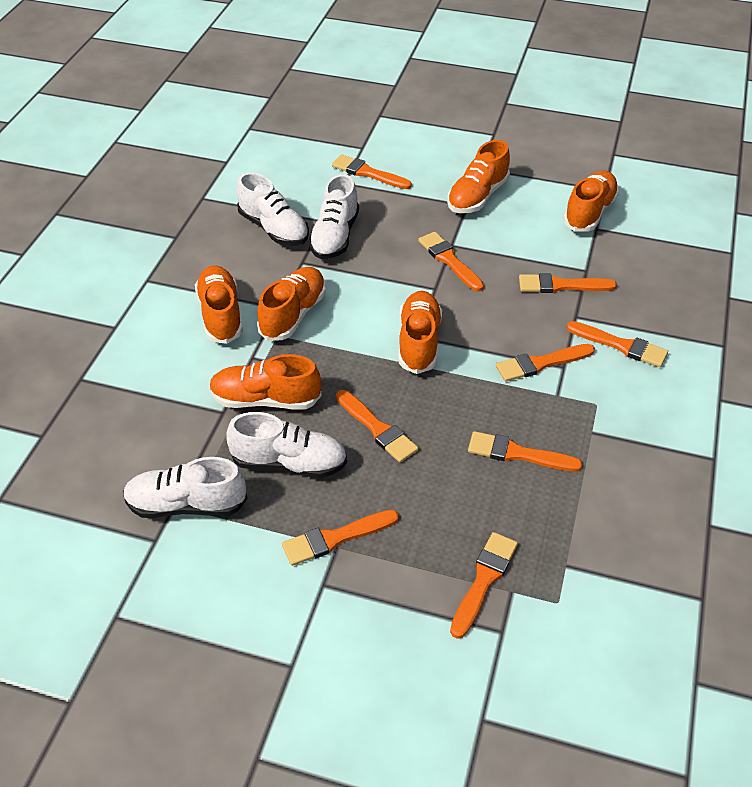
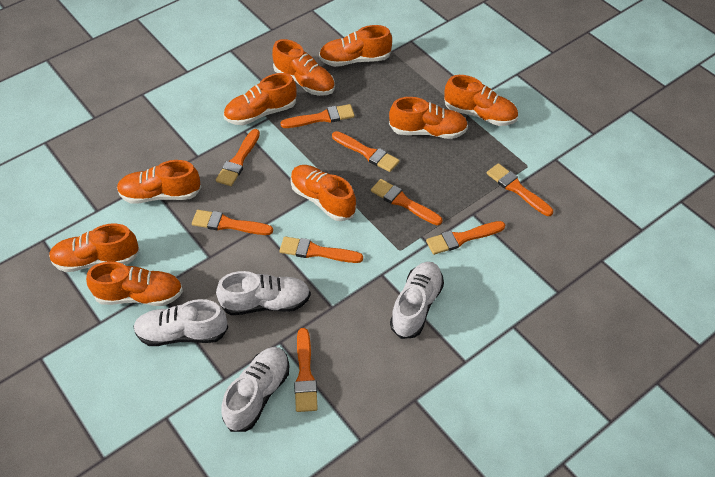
orange shoe: 6 -> 9

